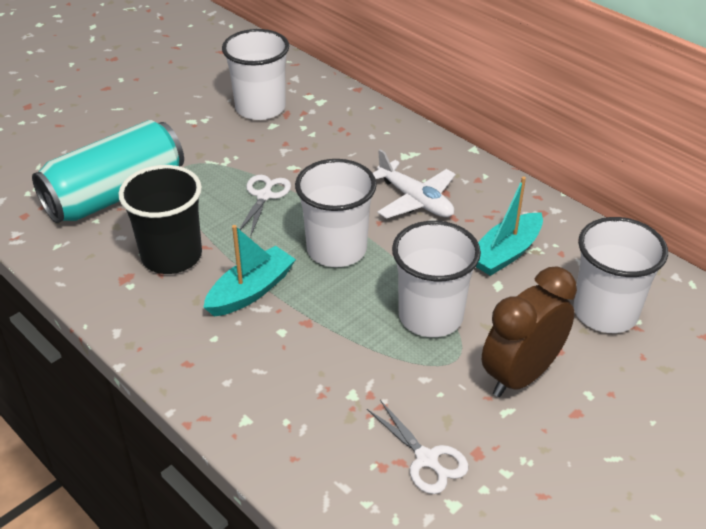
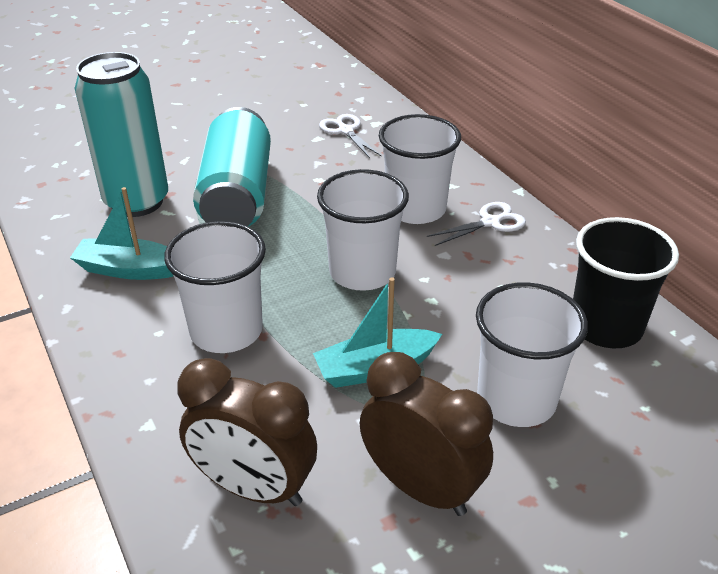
brown clock: 1 -> 2
turquoise can: 1 -> 2
white plane: 1 -> 0

